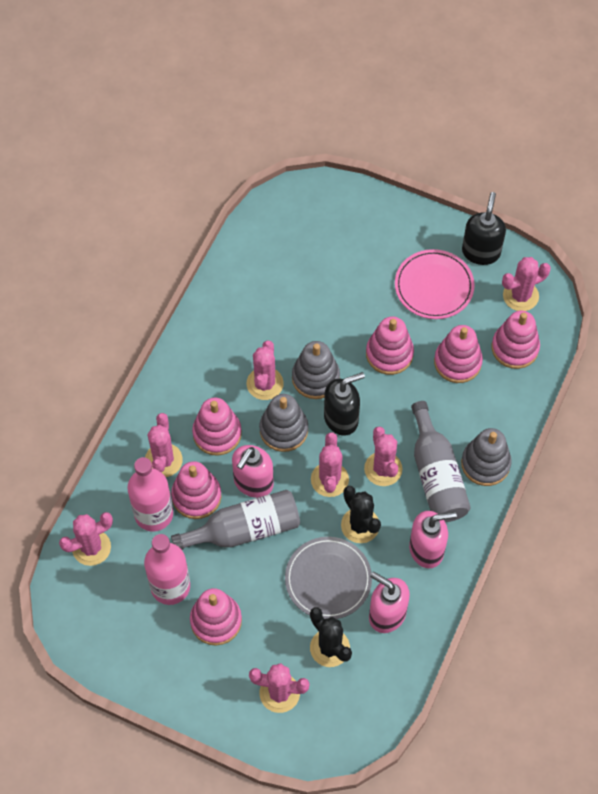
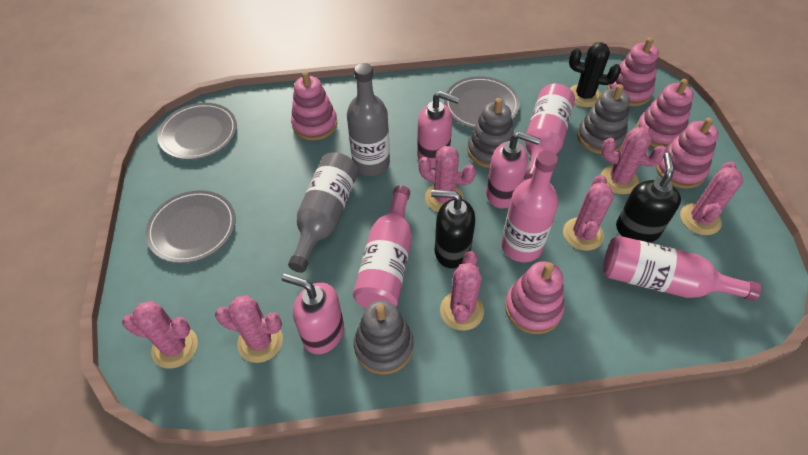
black cactus: 2 -> 1
grey plate: 1 -> 3
pink bottle: 2 -> 4
pink plate: 1 -> 0
pink stacking toy: 6 -> 5

